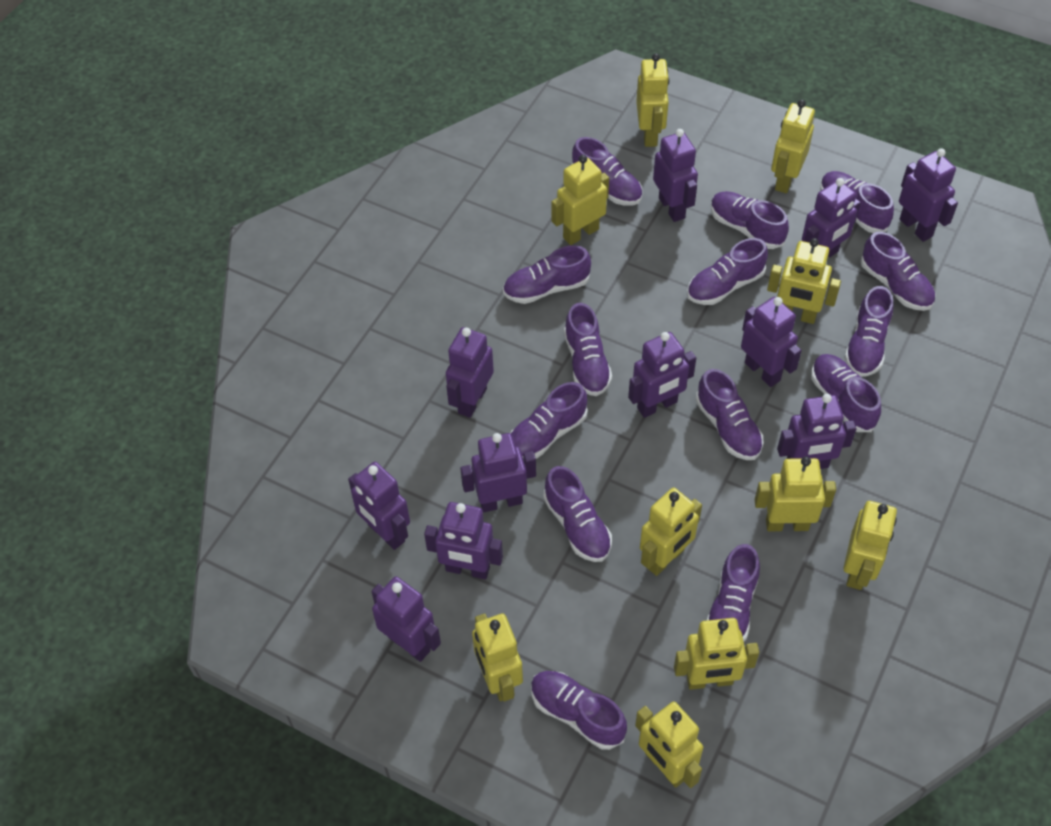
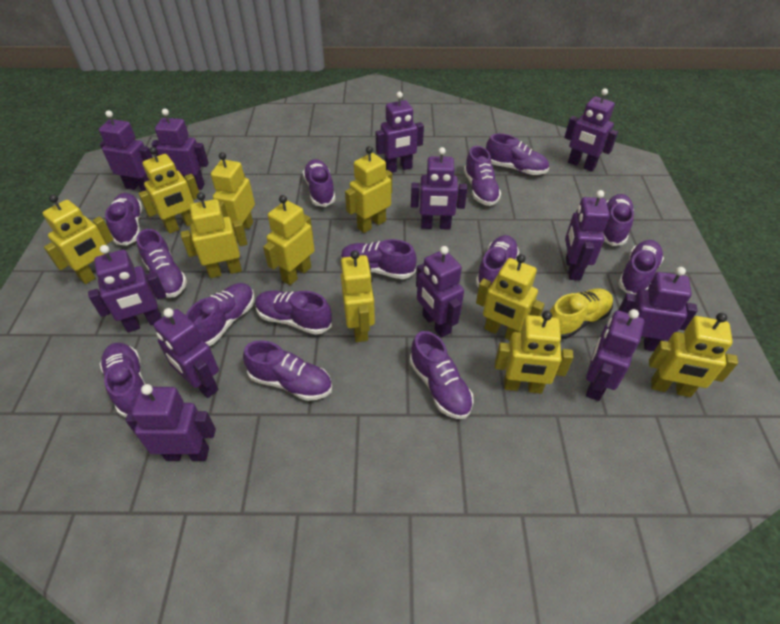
purple robot: 11 -> 12
yellow shoe: 0 -> 1

